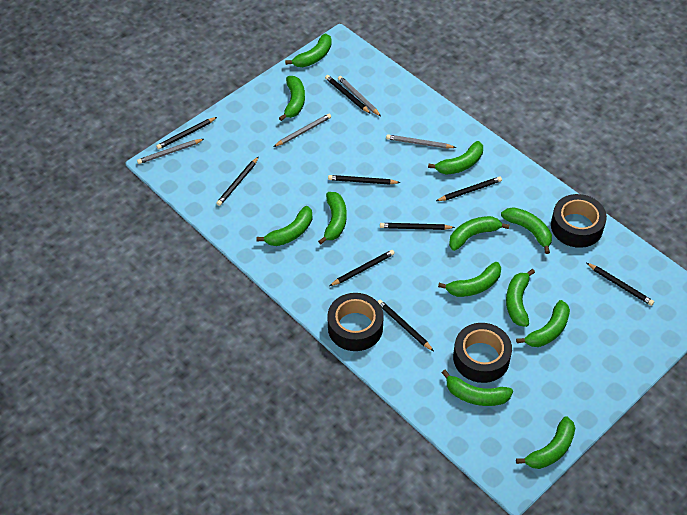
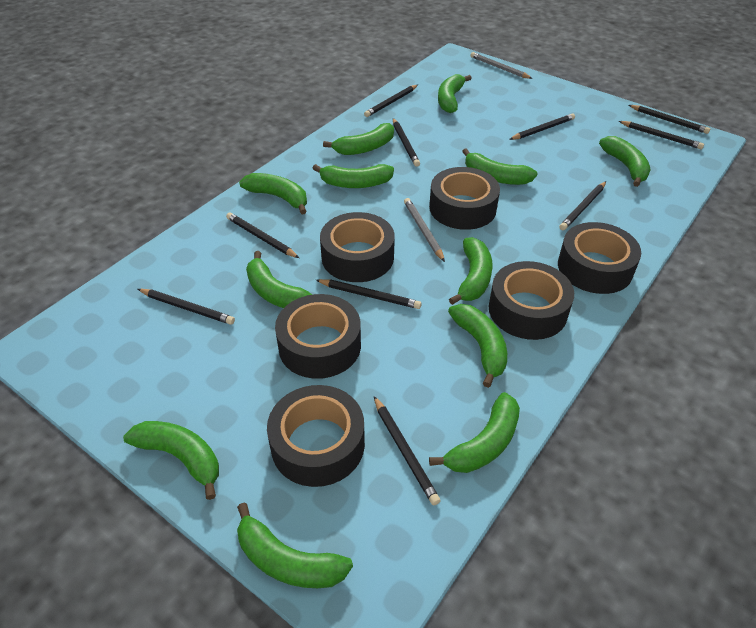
black pencil: 9 -> 10
black tape: 3 -> 6
grey pencil: 4 -> 2

